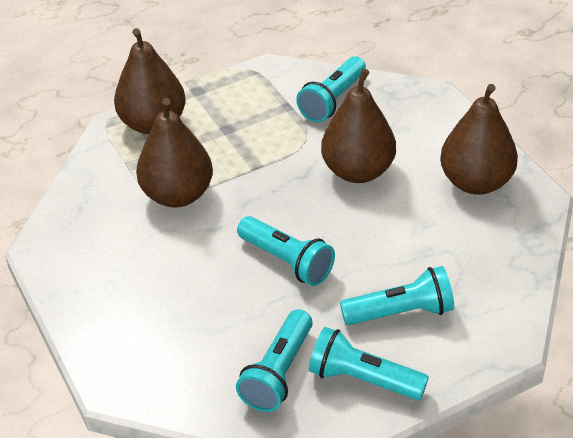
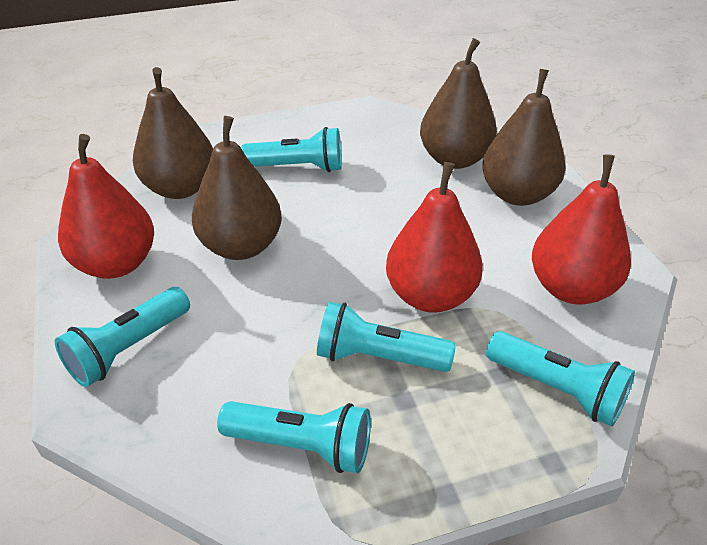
red pear: 0 -> 3

